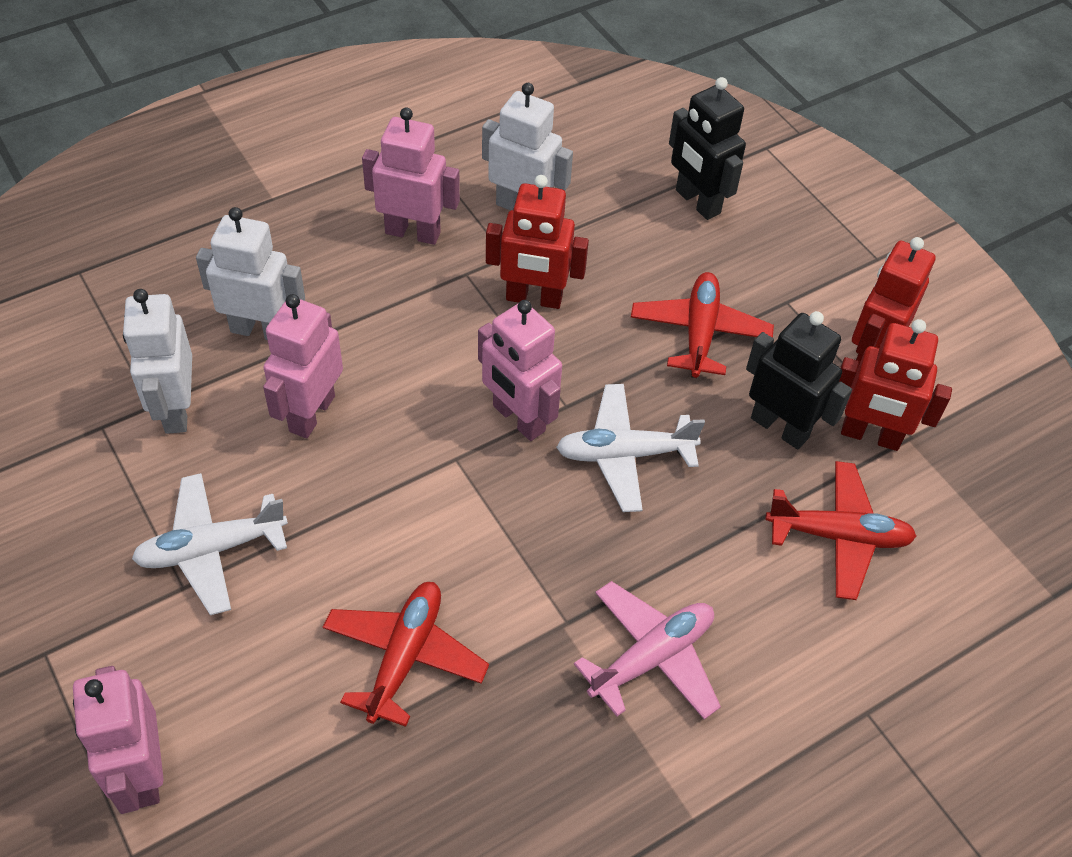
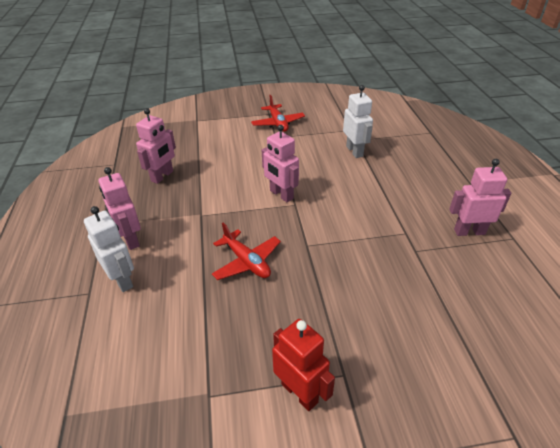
black robot: 2 -> 0
pink plane: 1 -> 0
red plane: 3 -> 2
red robot: 3 -> 1
white plane: 2 -> 0
white robot: 3 -> 2

